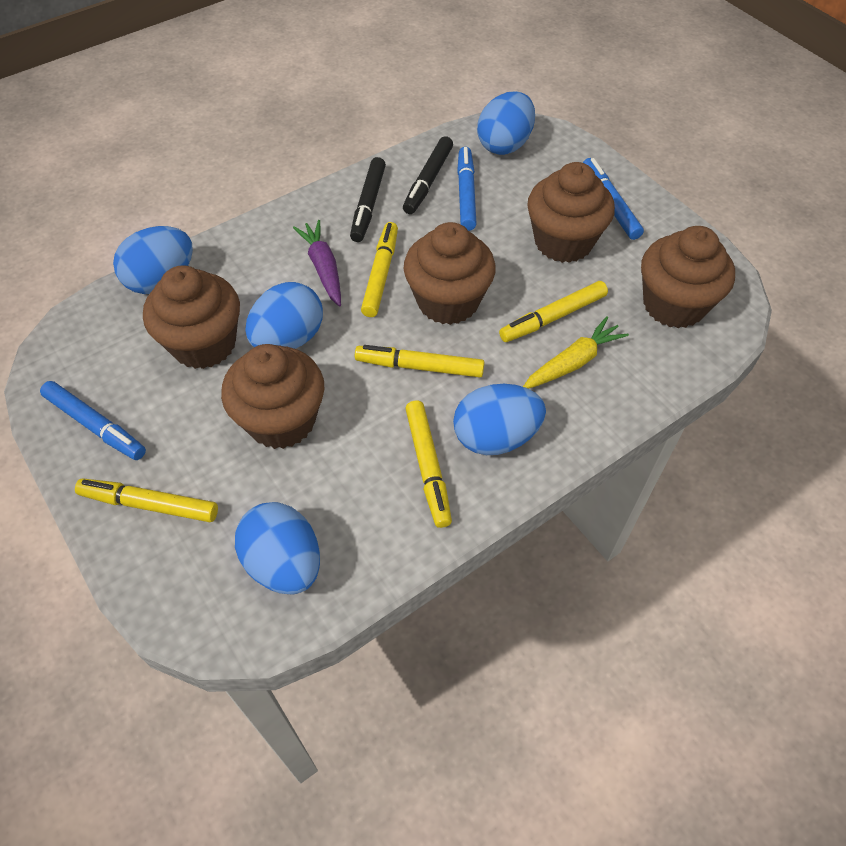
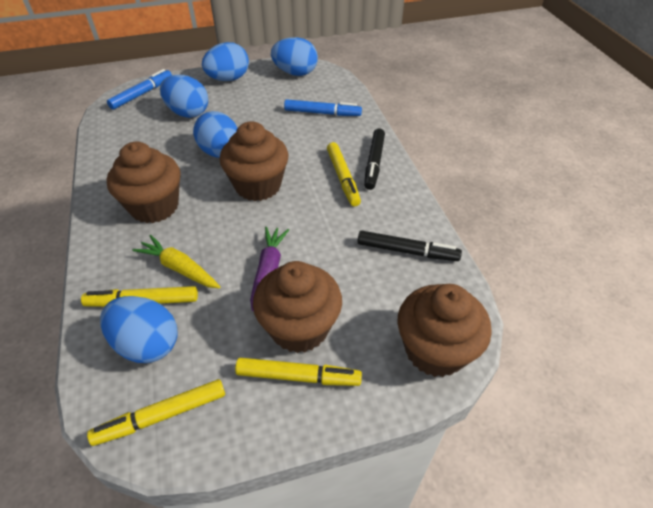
blue marker: 3 -> 2
brown cupcake: 5 -> 4
yellow marker: 5 -> 4

